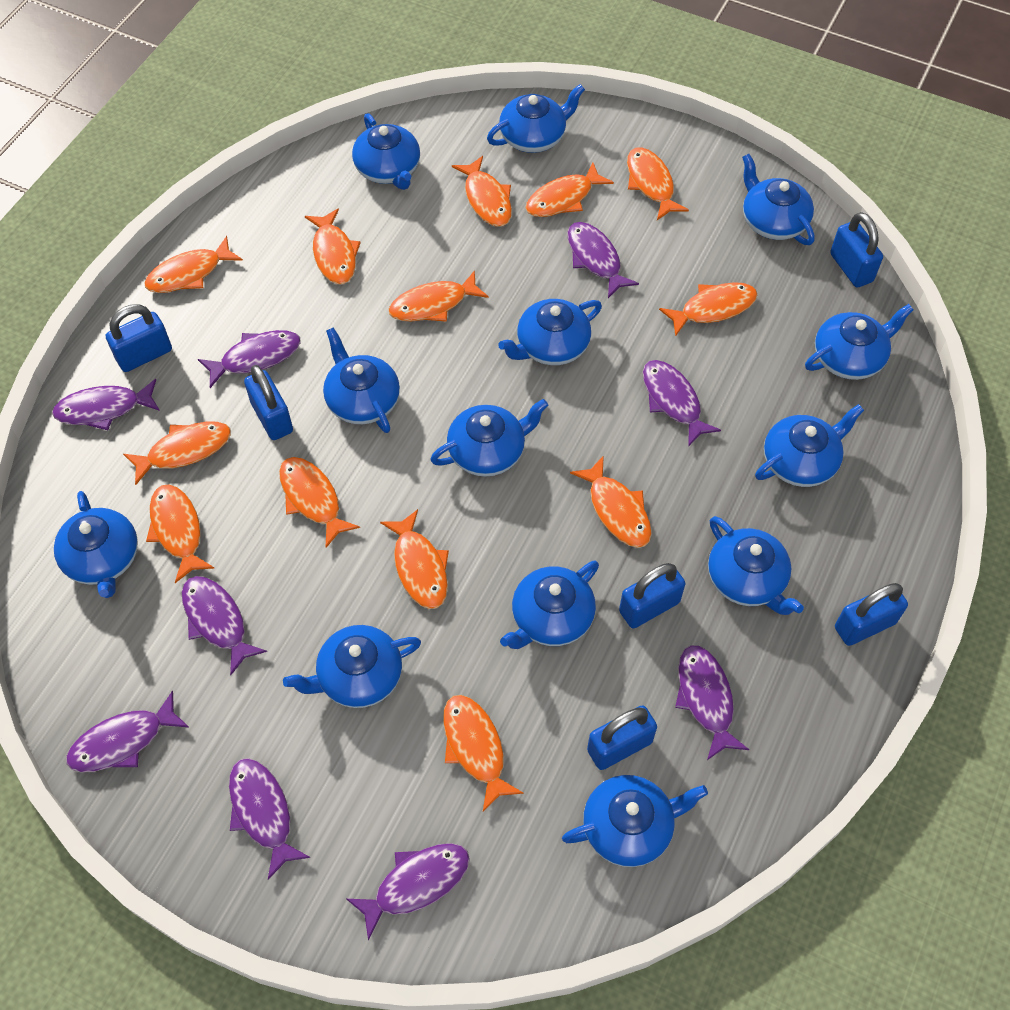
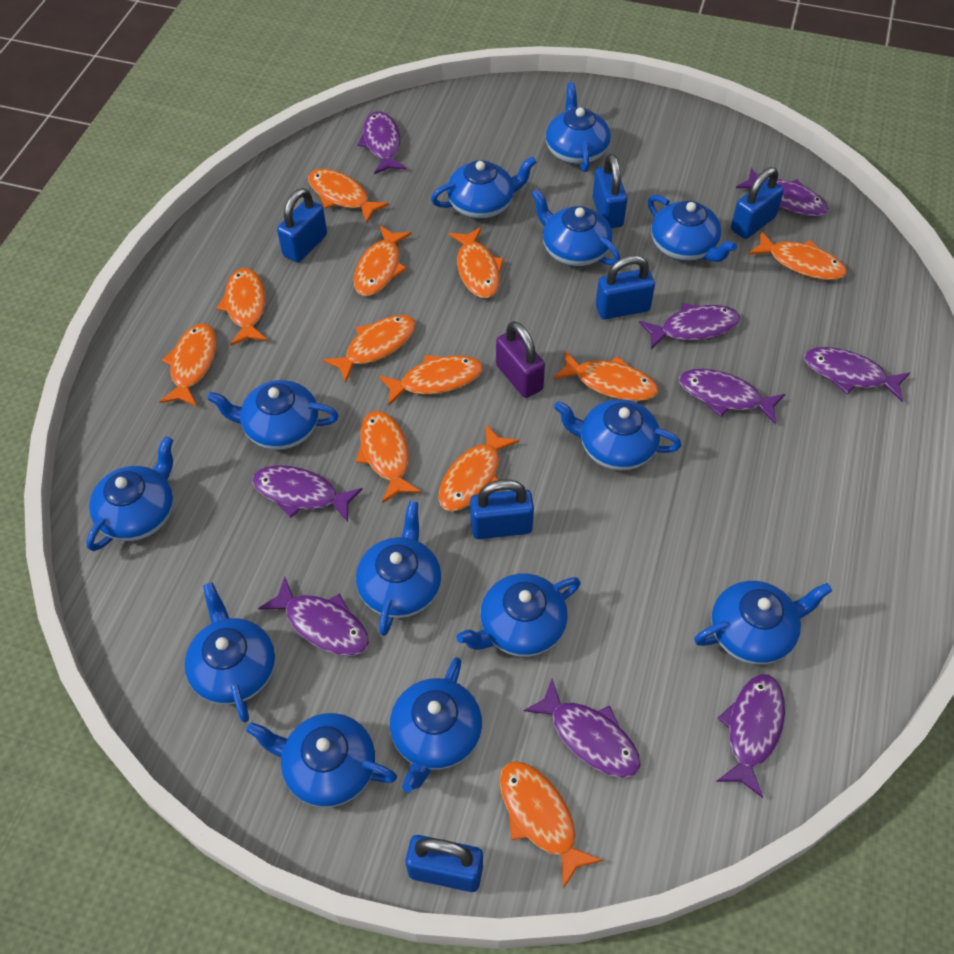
orange fish: 13 -> 12
purple padlock: 0 -> 1

